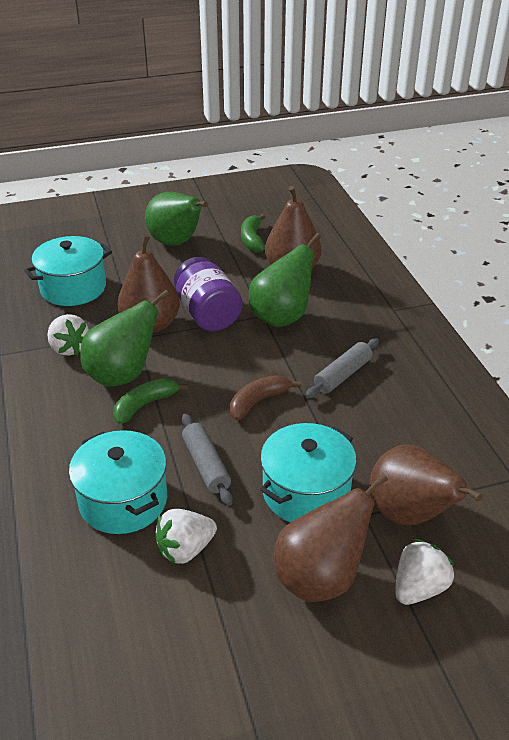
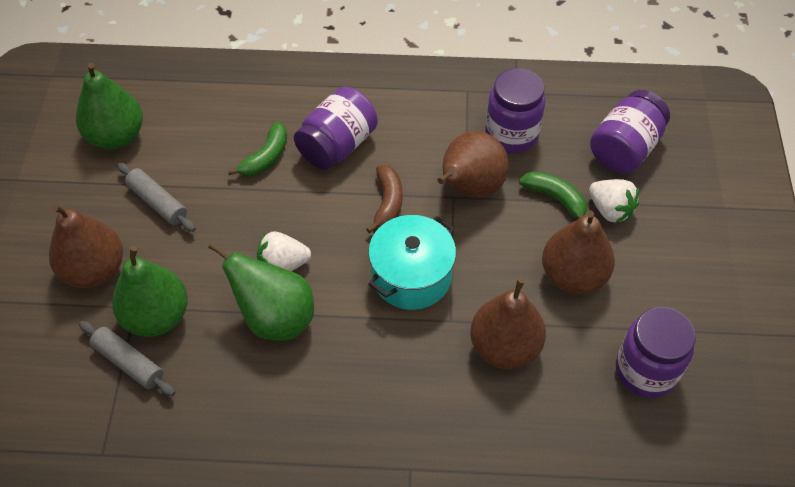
purple jar: 1 -> 4
turquoise pot: 3 -> 1
white strawberry: 3 -> 2

